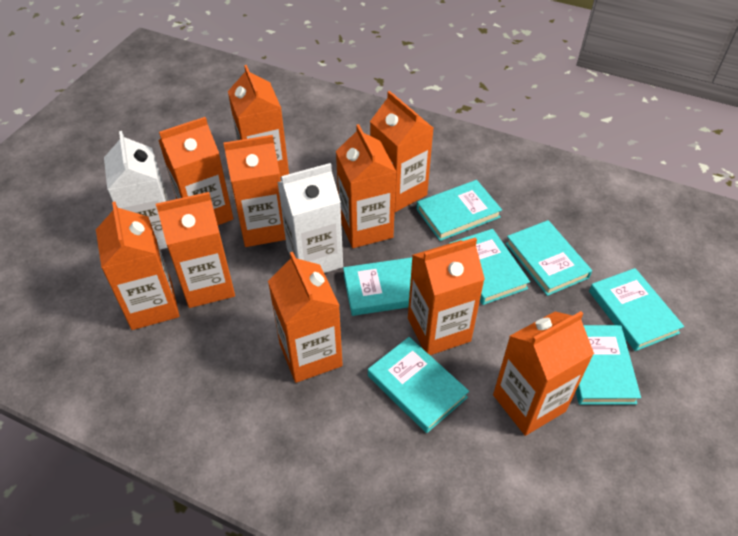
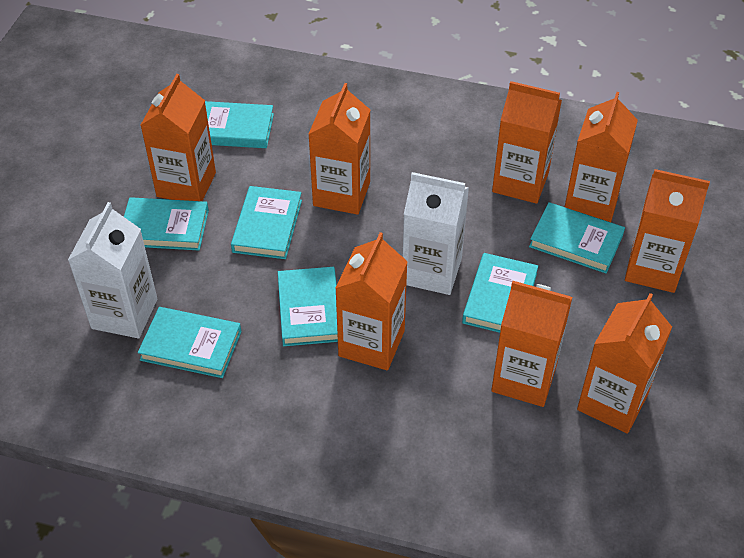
orange carton: 10 -> 8

